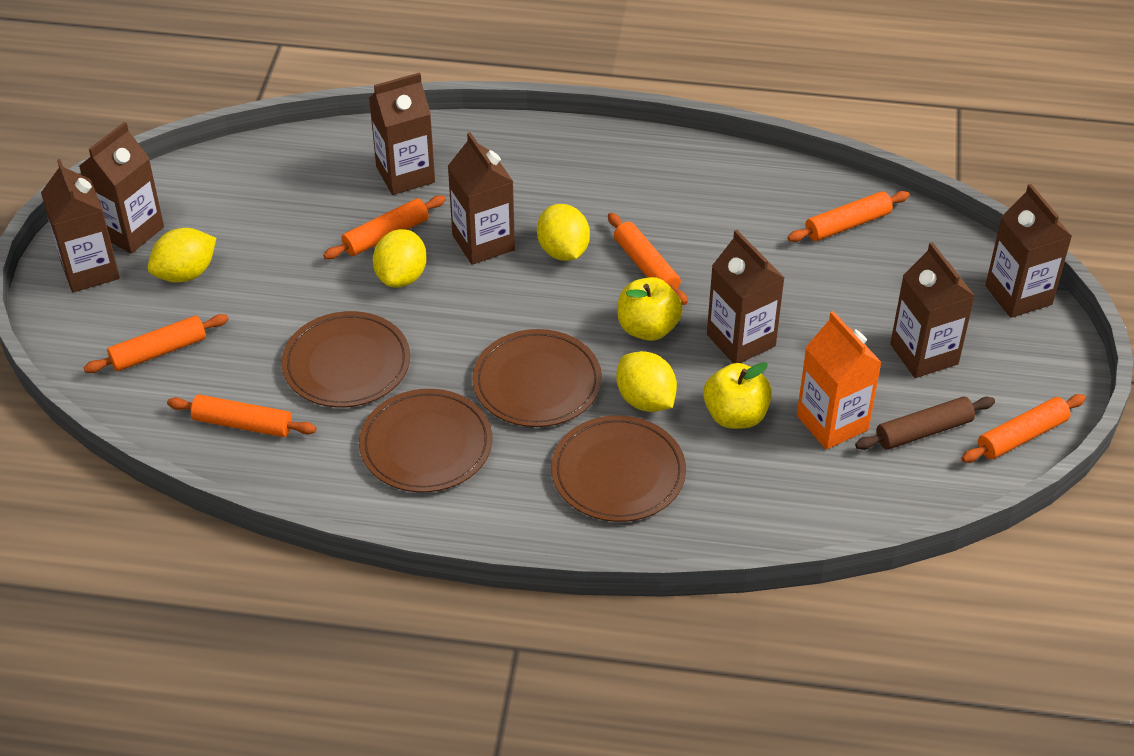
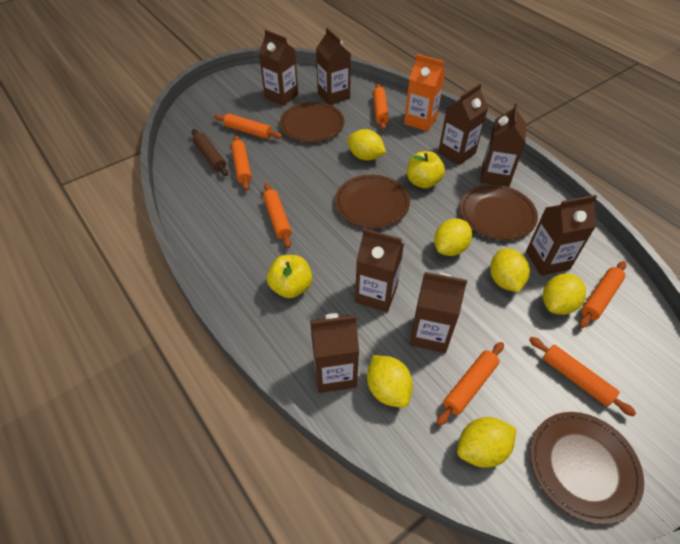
brown carton: 7 -> 8
orange rolling pin: 6 -> 7
yellow lemon: 4 -> 6

